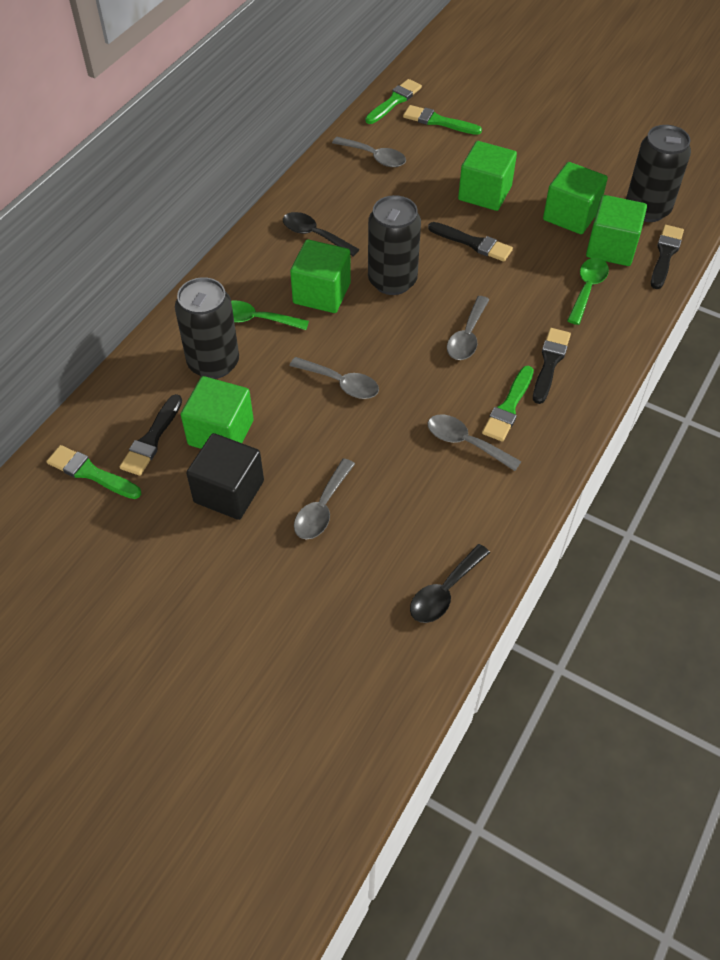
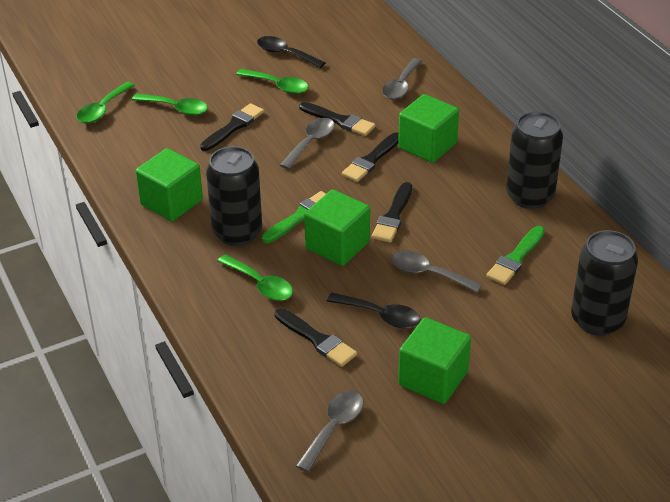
black brush: 4 -> 5
black cube: 1 -> 0
green brush: 4 -> 2
green cube: 5 -> 4
green spoon: 2 -> 4
grey spoon: 5 -> 4

